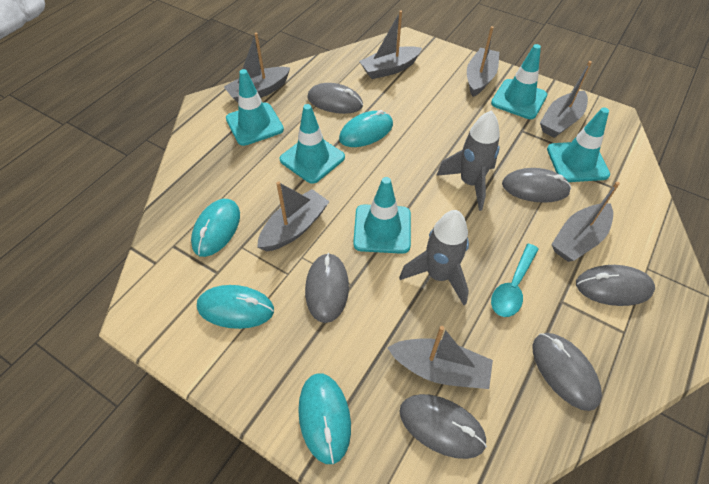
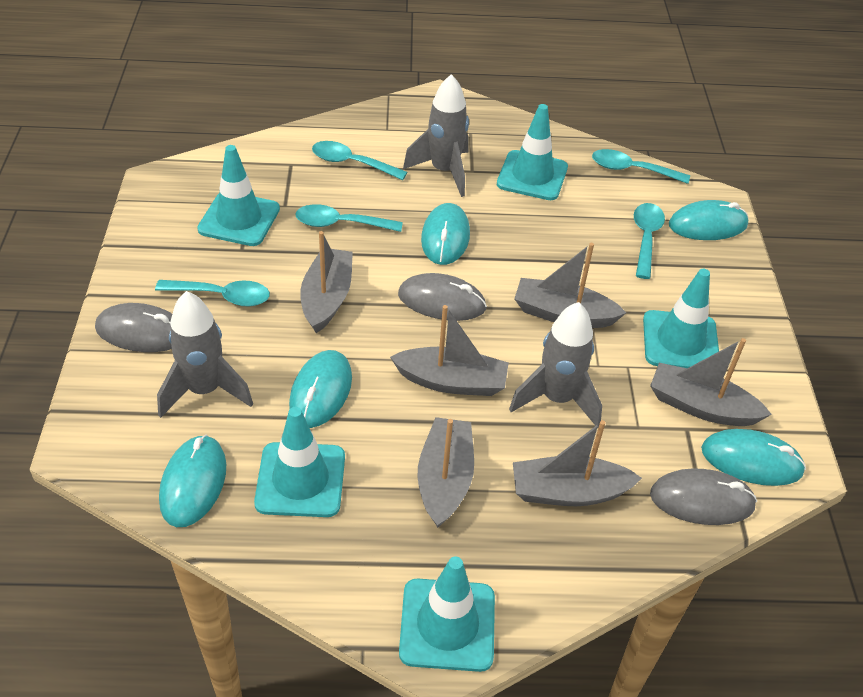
grey boat: 7 -> 6
grey mouse: 6 -> 3
grey rocket: 2 -> 3
turquoise mouse: 4 -> 5
turquoise spoon: 1 -> 5

